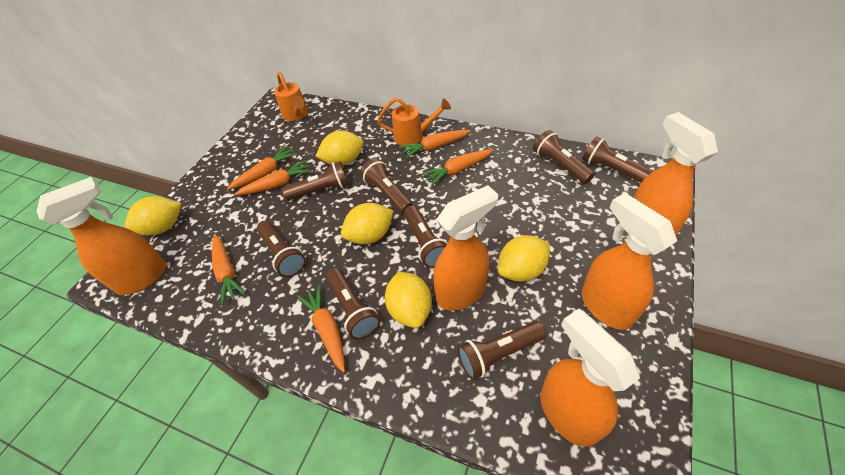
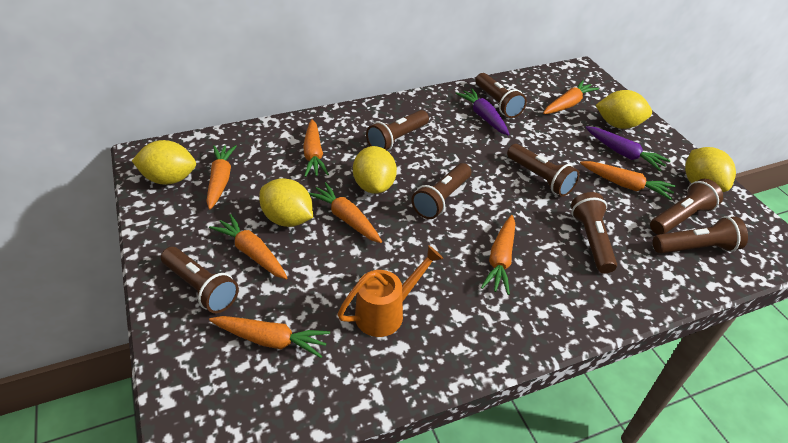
orange carrot: 6 -> 8
orange spray bottle: 5 -> 0
orange watering can: 2 -> 1
purple carrot: 0 -> 2

